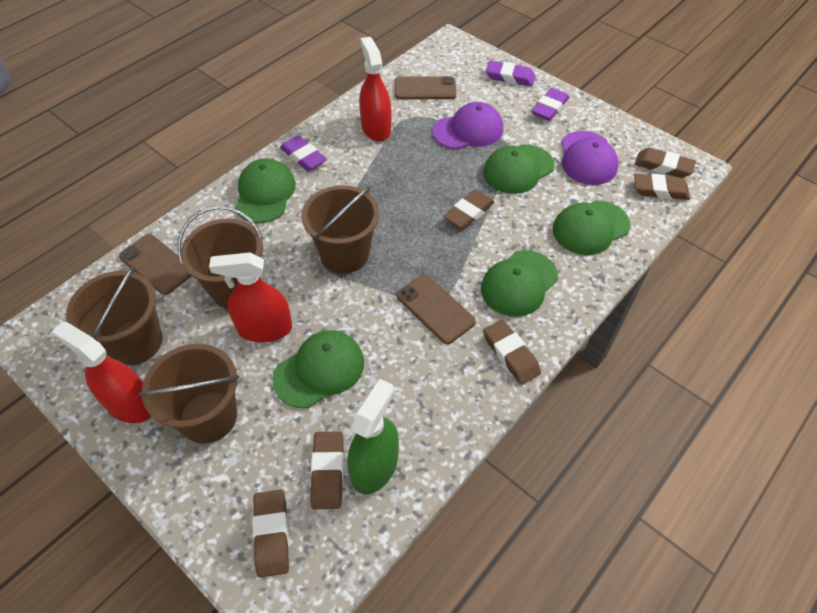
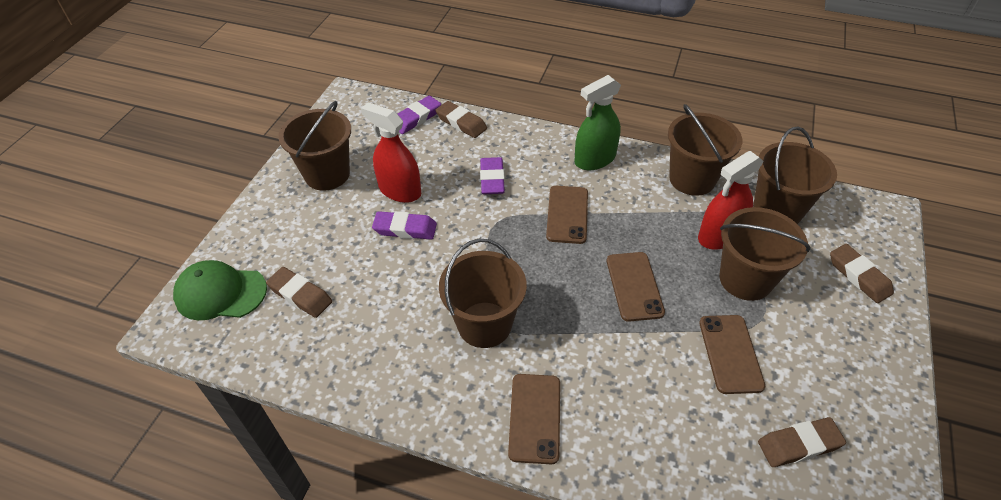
brown bucket: 4 -> 5
brown eraser: 6 -> 4
brown phone: 3 -> 4
green cap: 5 -> 1
purple cap: 2 -> 0
red spray bottle: 3 -> 2

